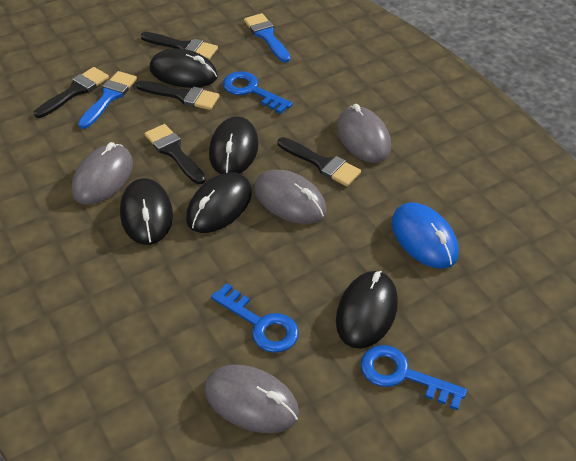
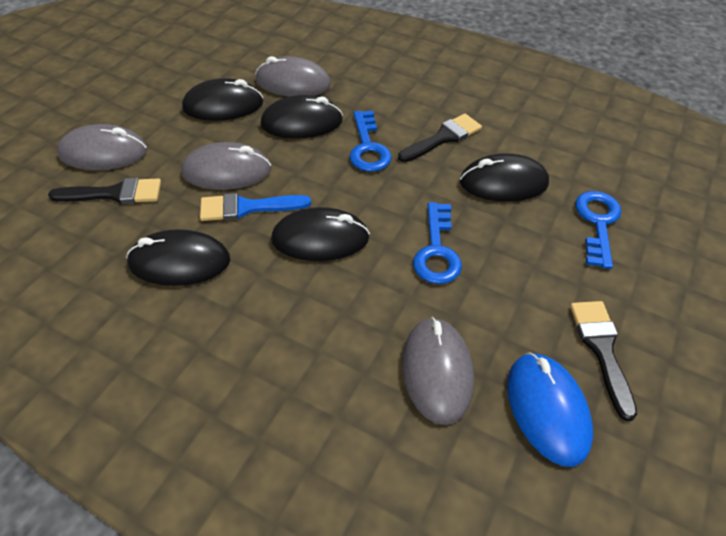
black brush: 5 -> 3
blue brush: 2 -> 1

